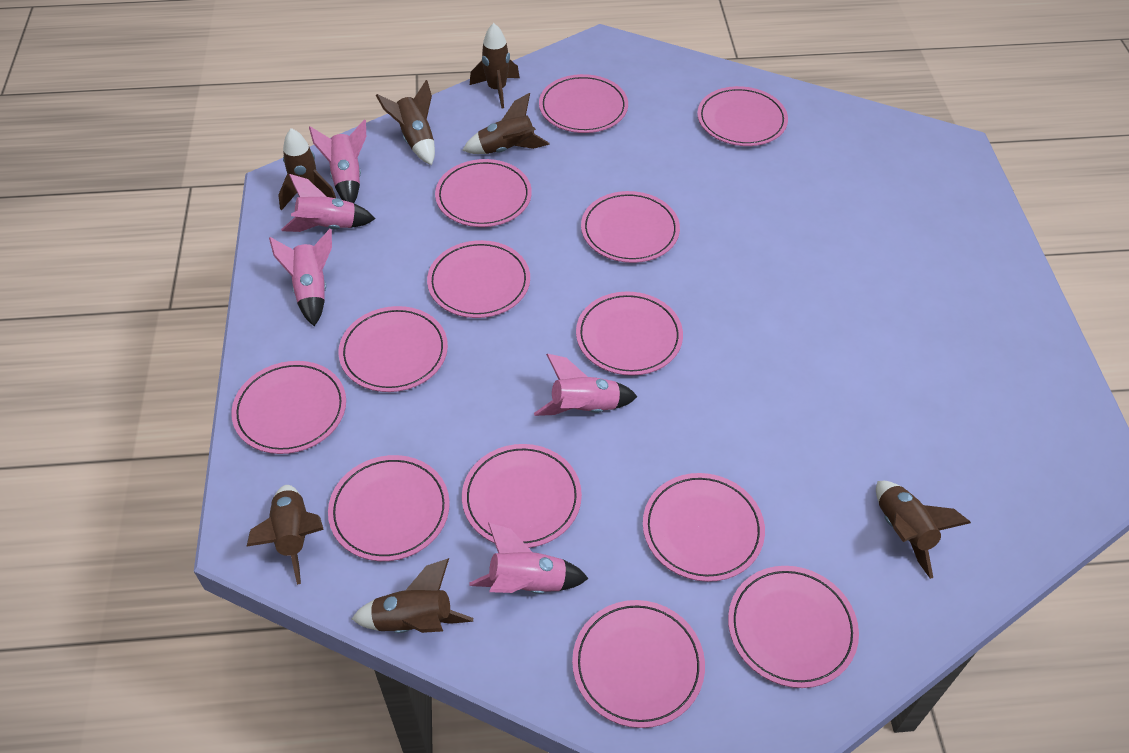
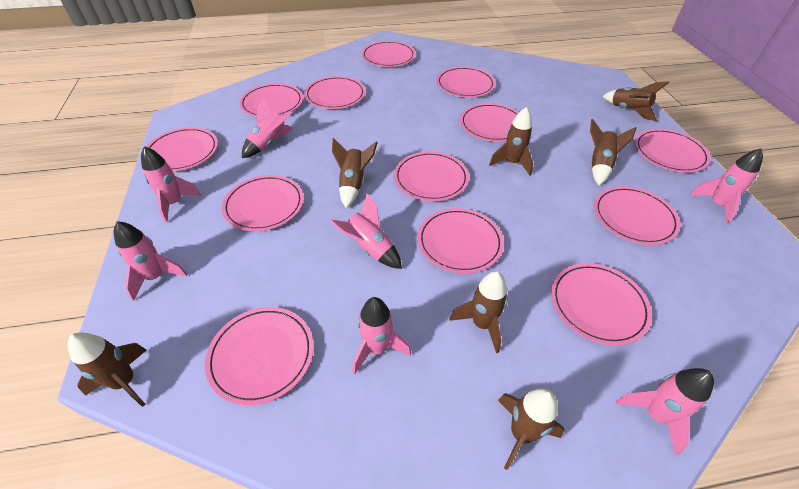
pink rocket: 5 -> 7

